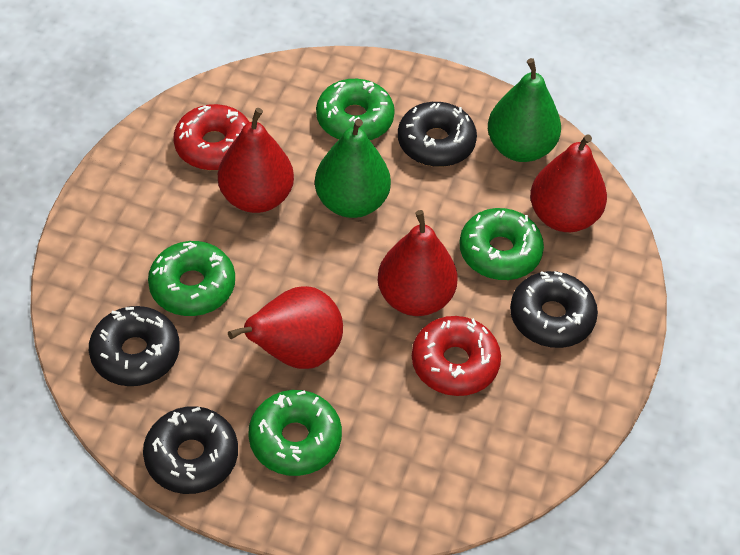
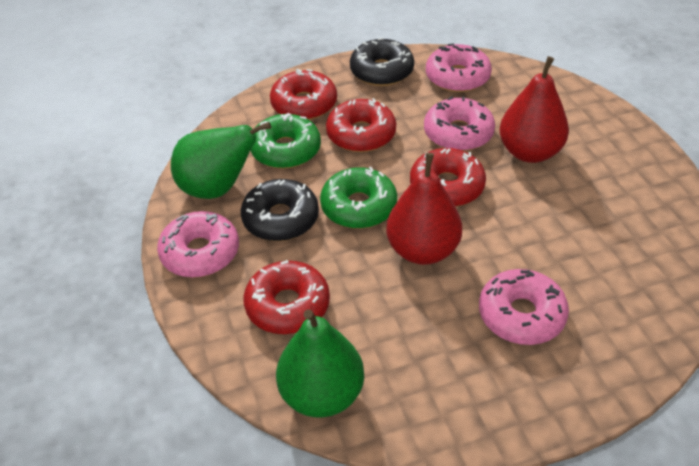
black donut: 4 -> 2
green donut: 4 -> 2
pink donut: 0 -> 4
red donut: 2 -> 4
red pear: 4 -> 2

